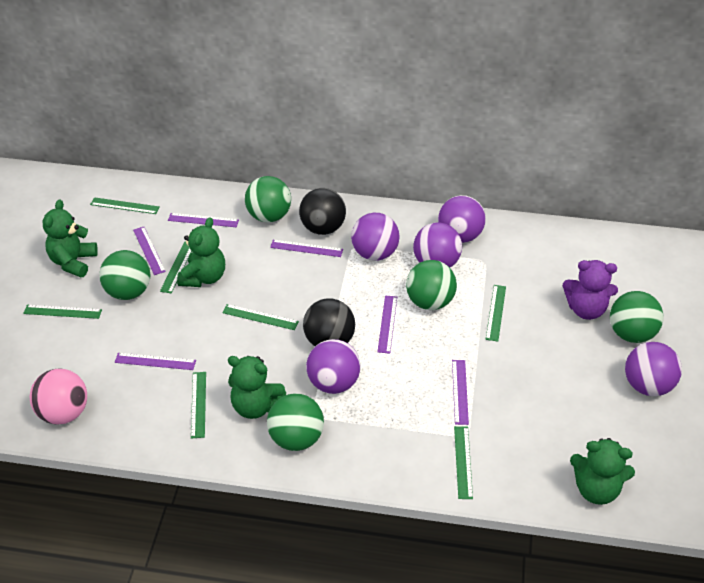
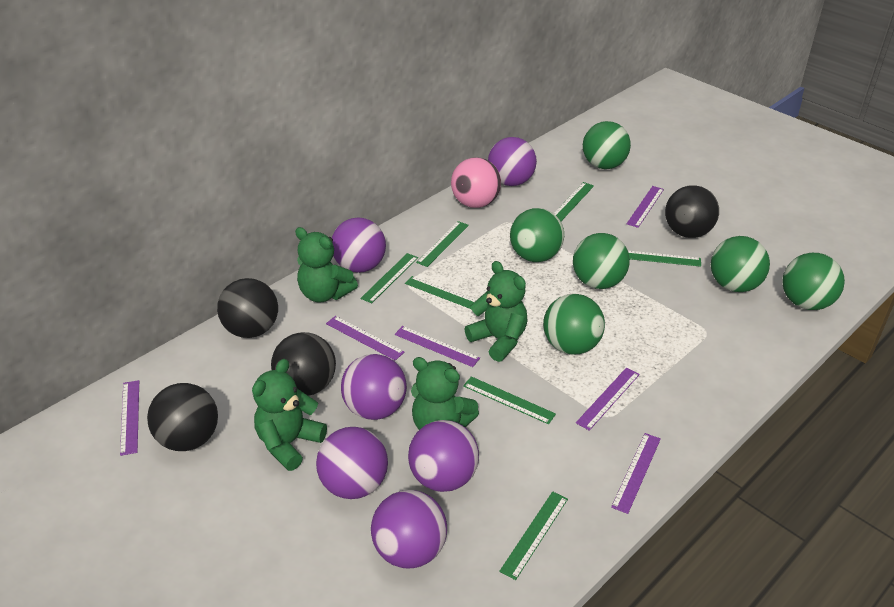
black ball: 2 -> 4
green ball: 5 -> 6
purple ball: 5 -> 6
purple teddy bear: 1 -> 0

